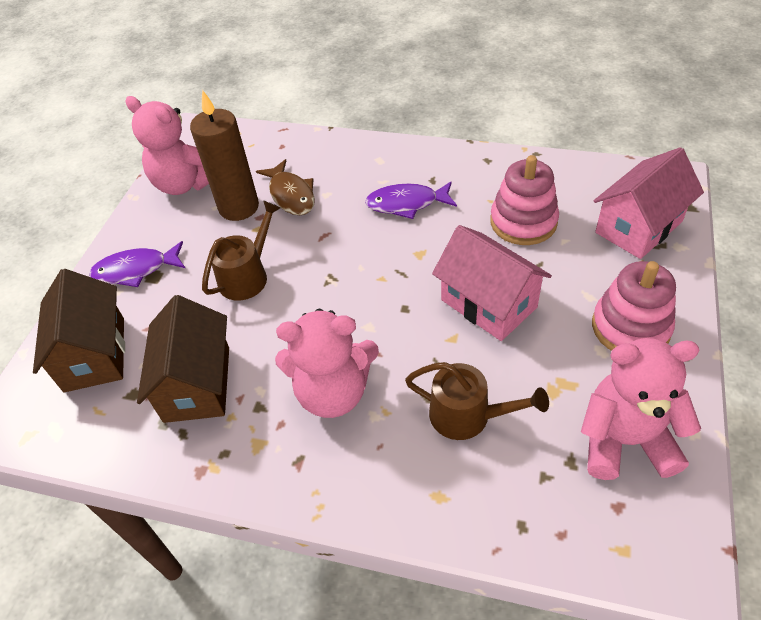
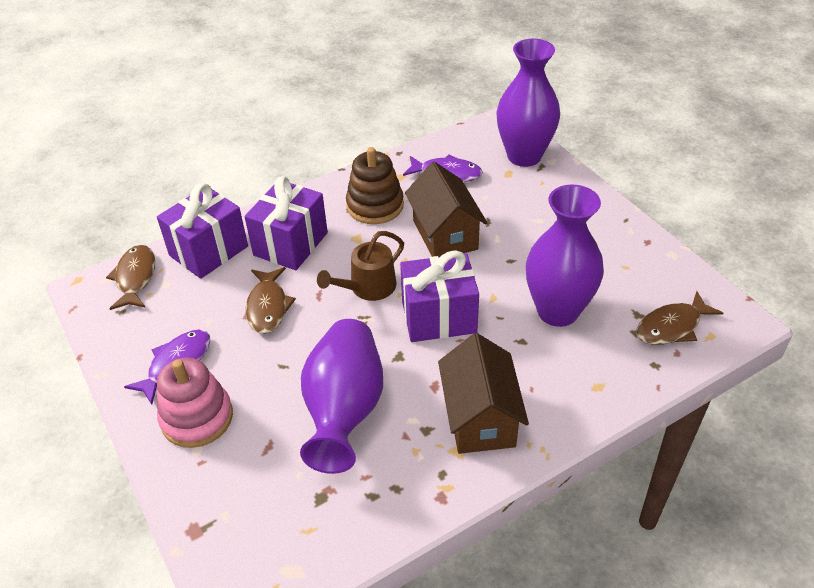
brown candle: 1 -> 0
brown fish: 1 -> 3
brown stacking toy: 0 -> 1
brown watering can: 2 -> 1
pink house: 2 -> 0
pink stacking toy: 2 -> 1
pink teddy bear: 3 -> 0
purple gift: 0 -> 3
purple vase: 0 -> 3

